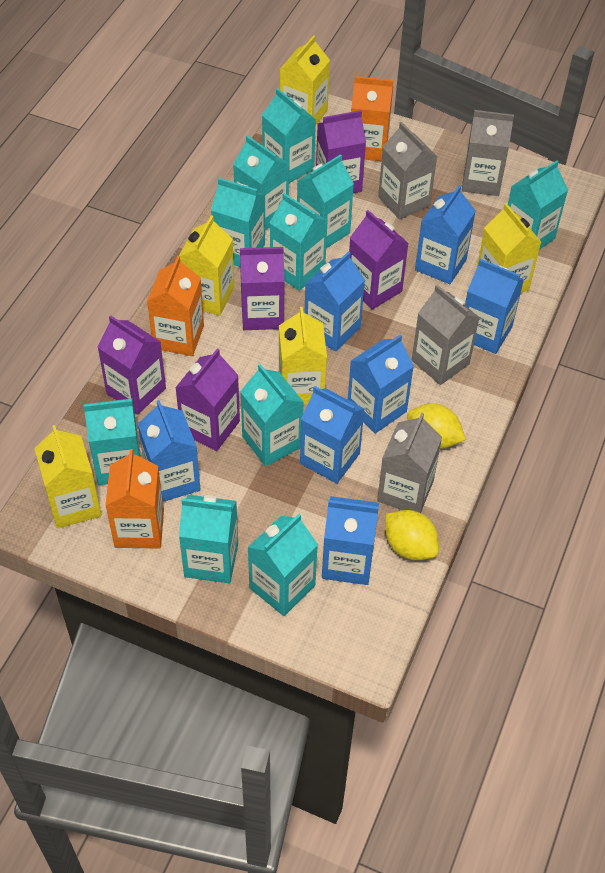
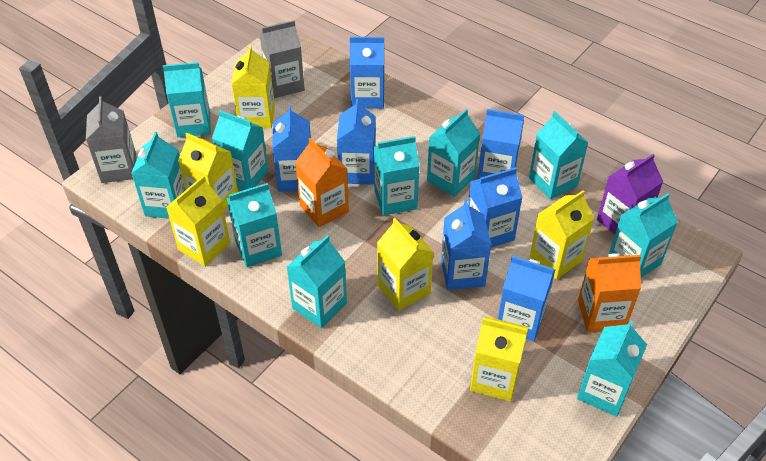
grey carton: 4 -> 2
orange carton: 3 -> 2
purple carton: 5 -> 1
yellow carton: 5 -> 6
yellow lemon: 2 -> 0

